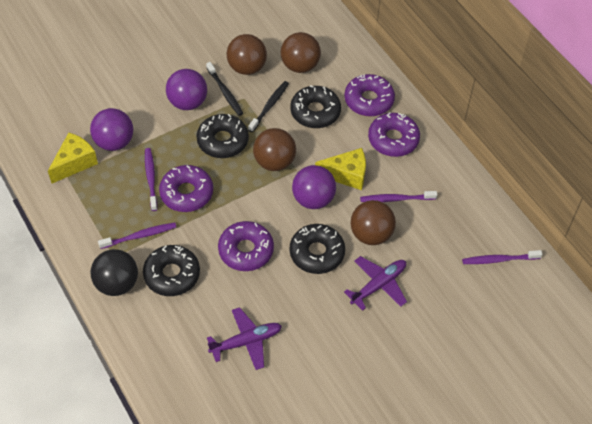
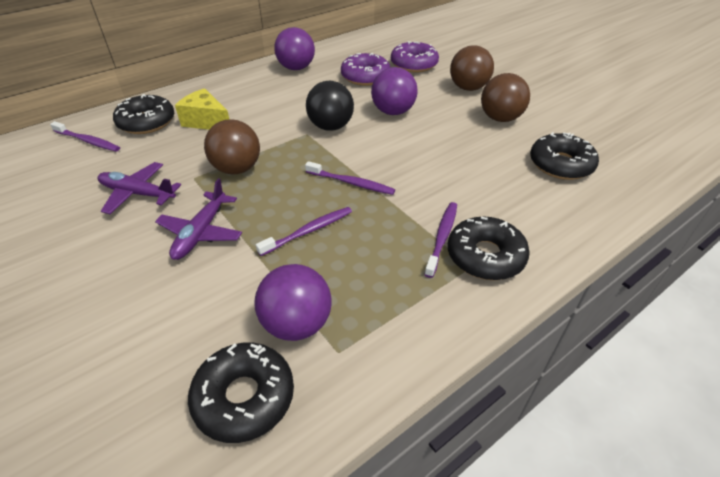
black toothbrush: 2 -> 0
brown ball: 4 -> 3
purple donut: 4 -> 2
yellow cheese: 2 -> 1

